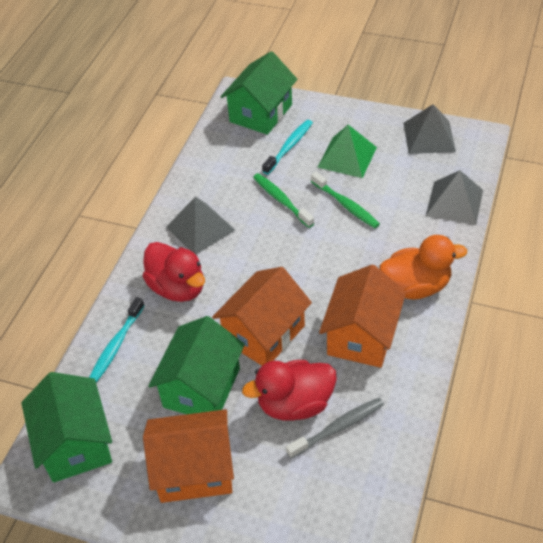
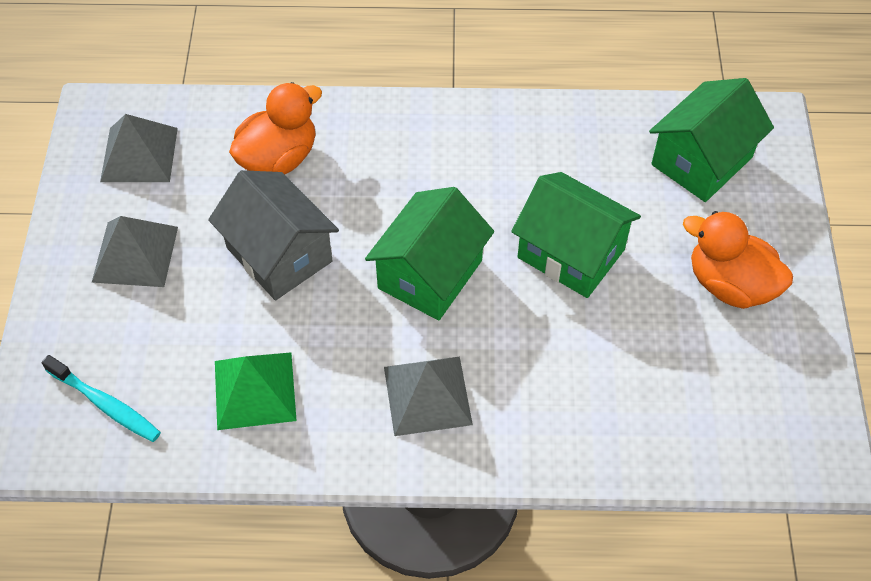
green toothbrush: 2 -> 0
grey house: 0 -> 1
grey toothbrush: 1 -> 0
orange duck: 1 -> 2
orange house: 3 -> 0
red duck: 2 -> 0
turquoise toothbrush: 2 -> 1

